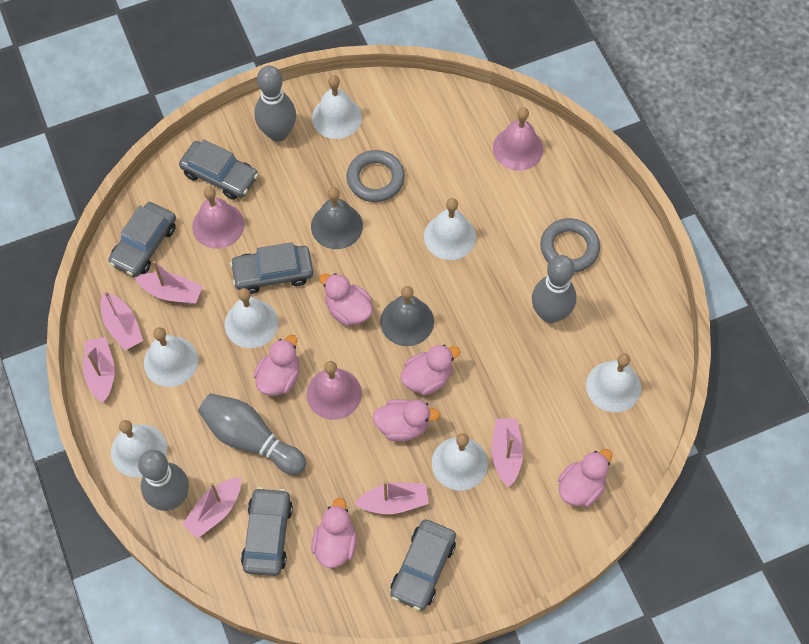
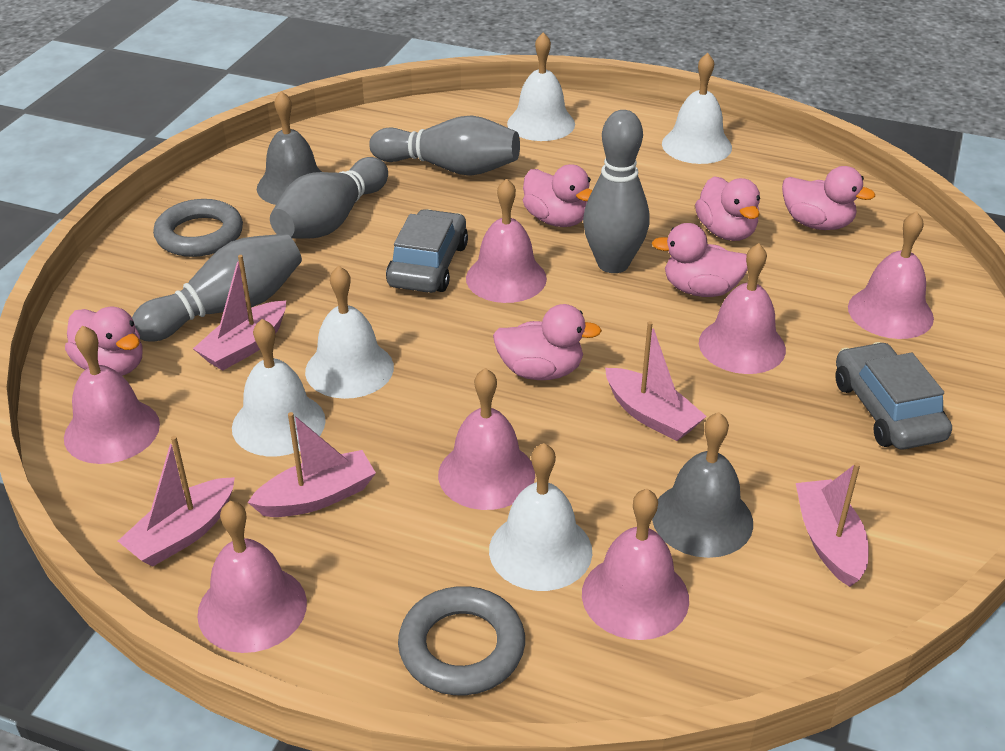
grey car: 5 -> 2
pink bell: 3 -> 7
pink boat: 6 -> 5
white bell: 7 -> 5

